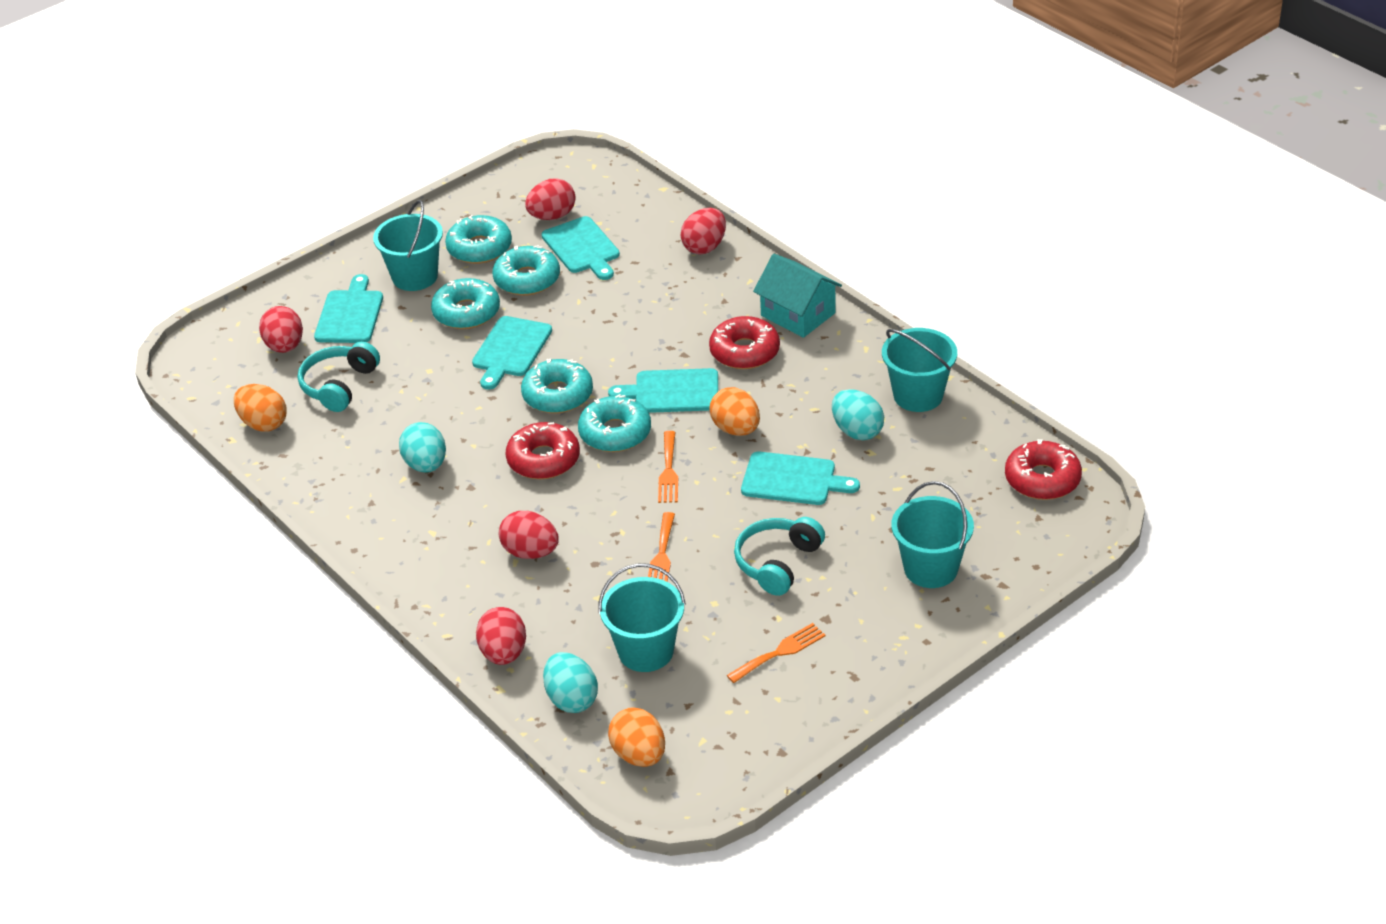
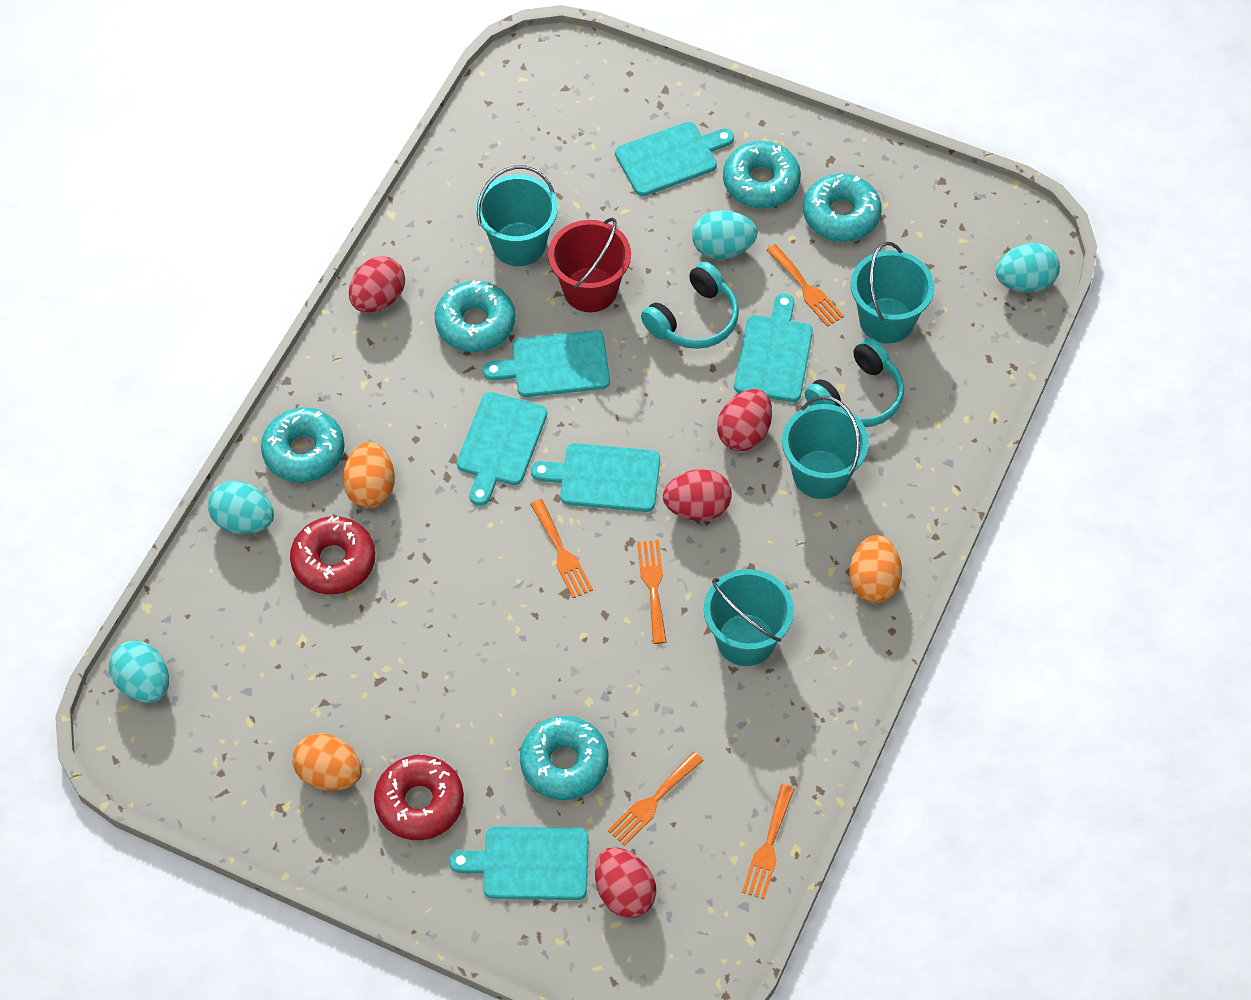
orange fork: 3 -> 5
red bucket: 0 -> 1
red donut: 3 -> 2
red egg: 5 -> 4
turquoise cutting board: 5 -> 6
turquoise egg: 3 -> 4
turquoise house: 1 -> 0

